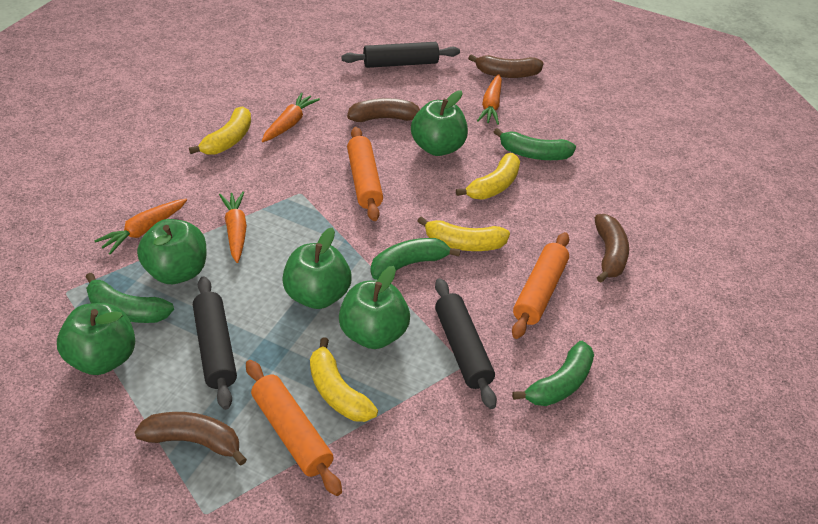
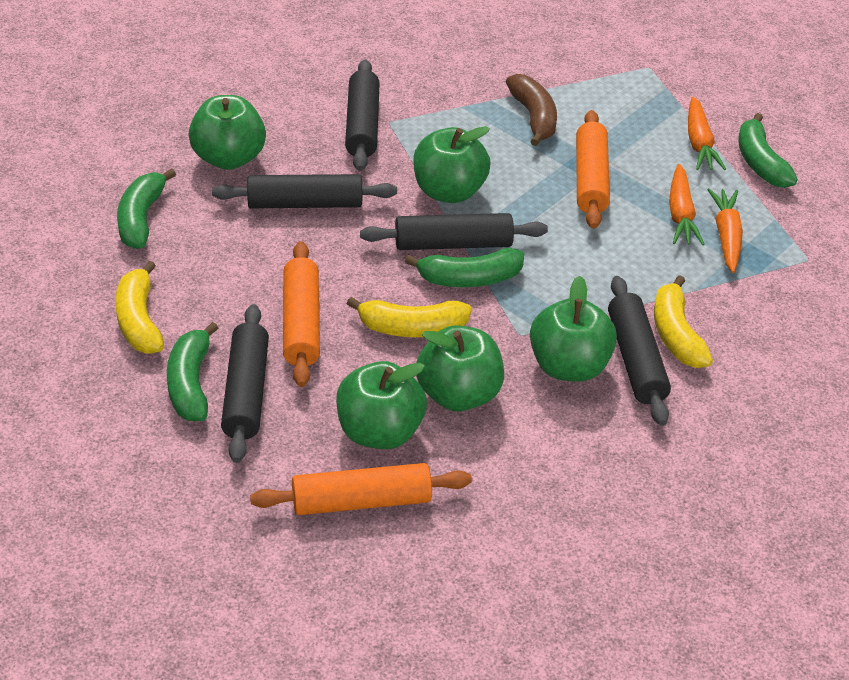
black rolling pin: 3 -> 5
brown banana: 4 -> 1
orange carrot: 4 -> 3
yellow banana: 4 -> 3

